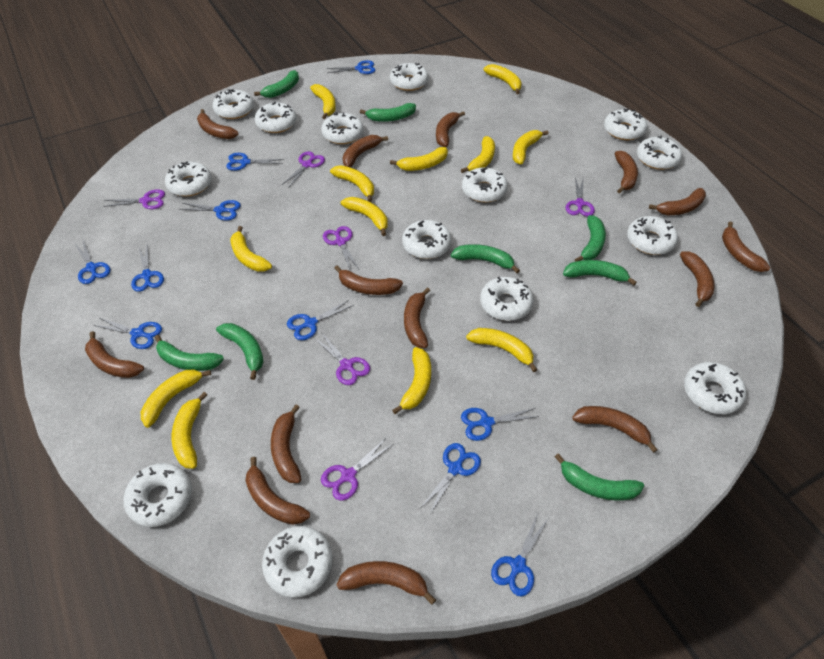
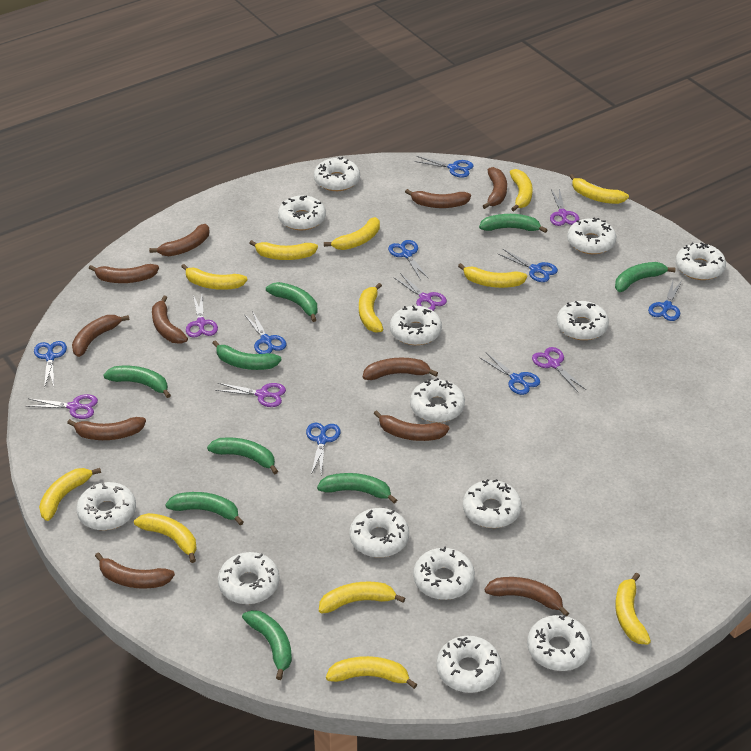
blue scissors: 10 -> 8
brown banana: 14 -> 11
green banana: 8 -> 9

